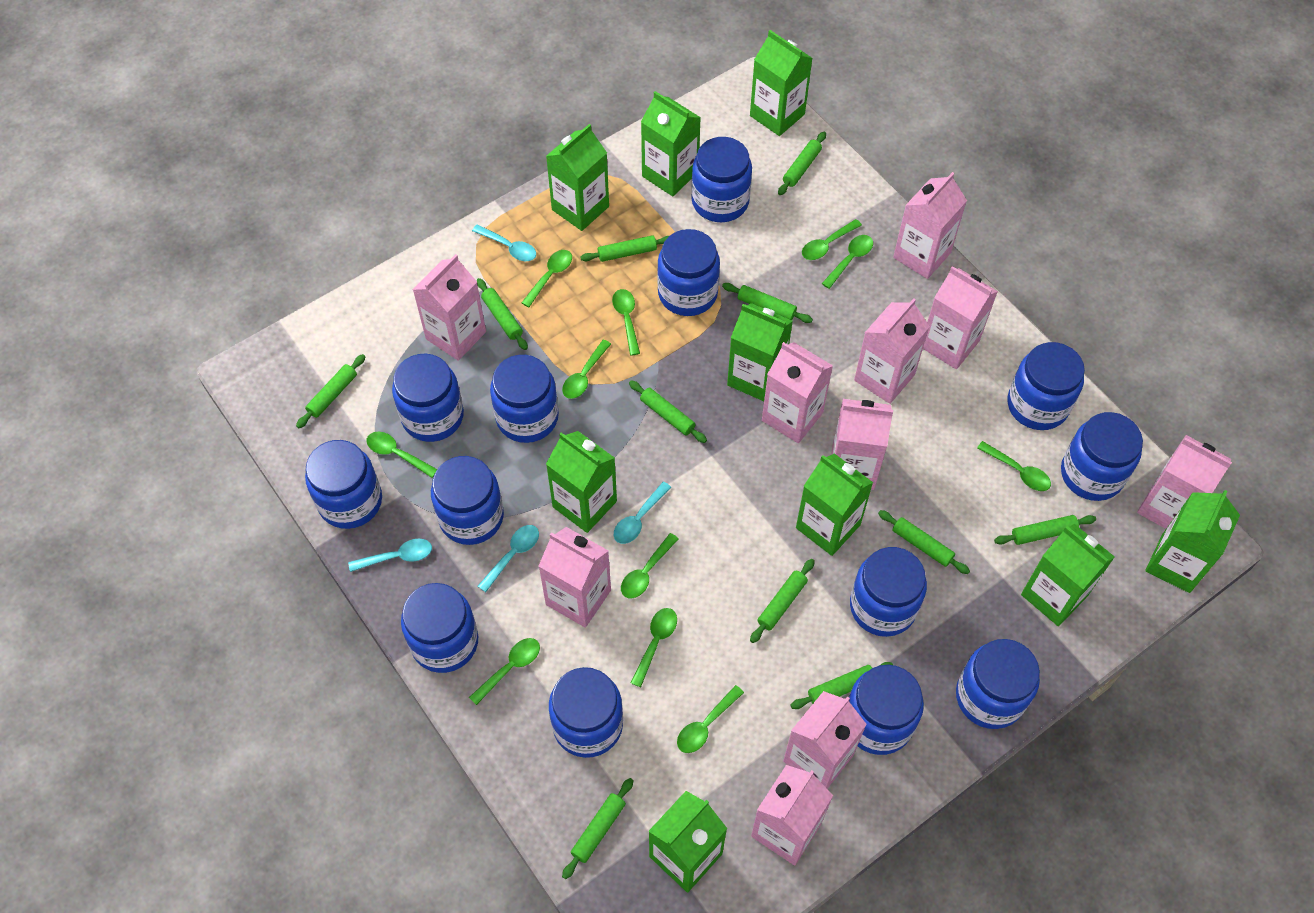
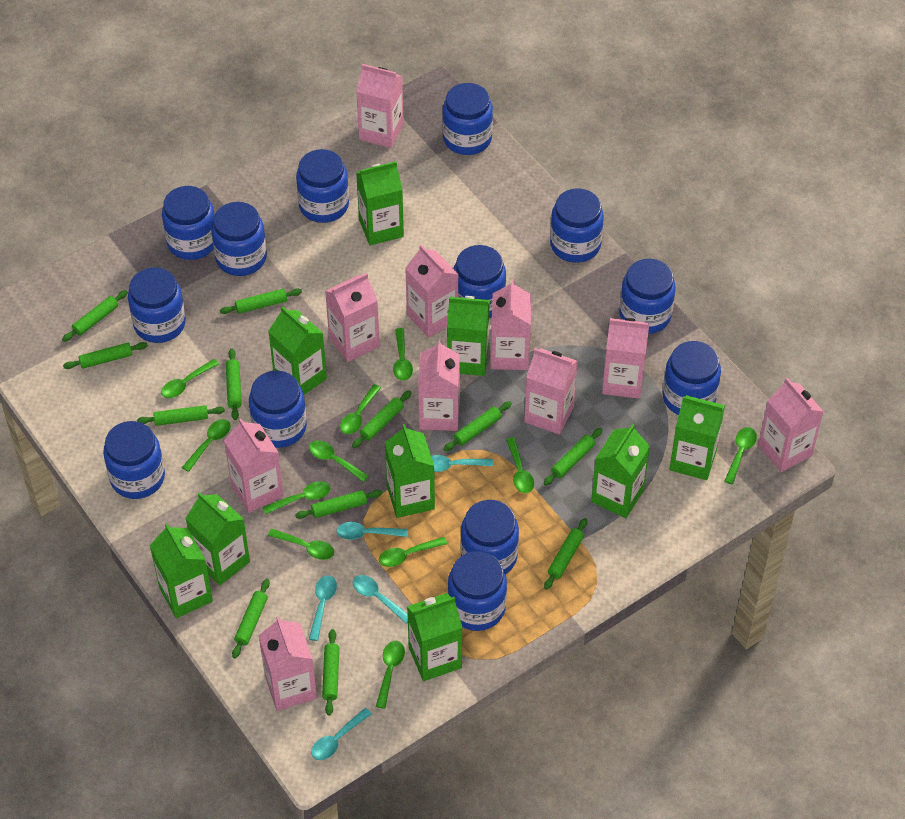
green rolling pin: 11 -> 12
turquoise spoon: 4 -> 5

